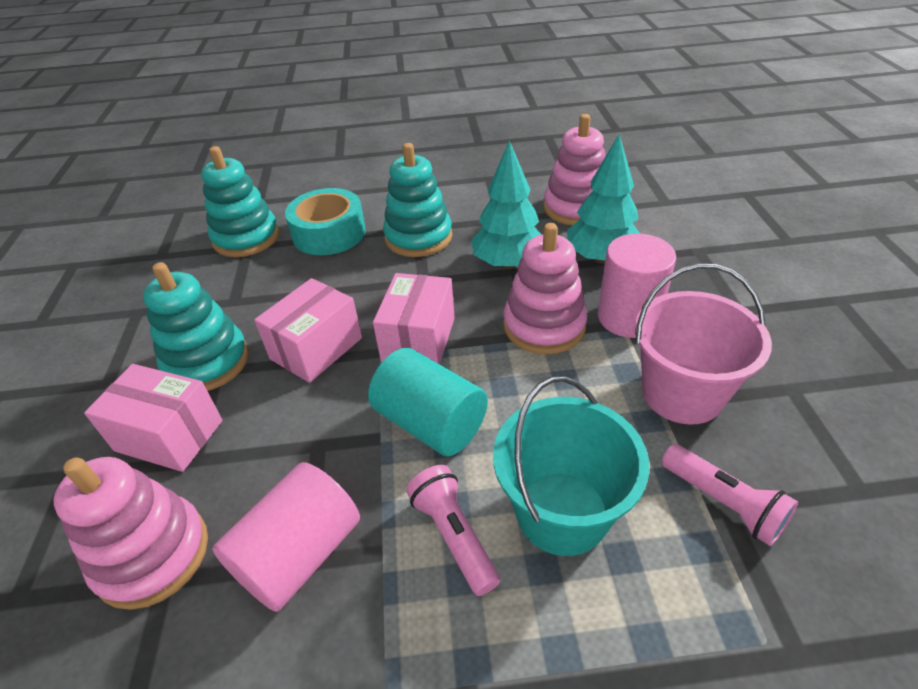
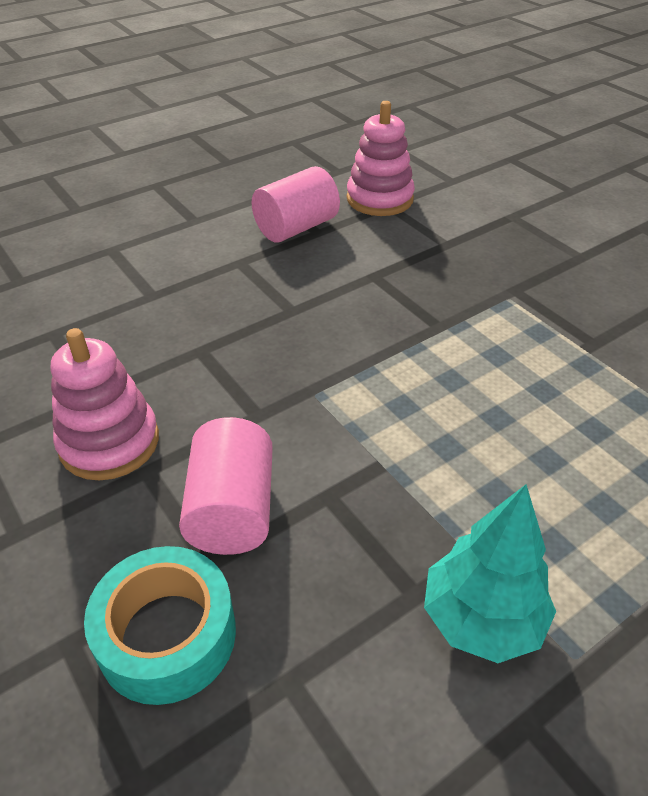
pink box: 3 -> 0
pink bucket: 1 -> 0
pink flashlight: 2 -> 0
pink stacking toy: 3 -> 2
turquoise bucket: 1 -> 0
turquoise cylinder: 1 -> 0
turquoise stacking toy: 3 -> 0
turquoise tree: 2 -> 1

